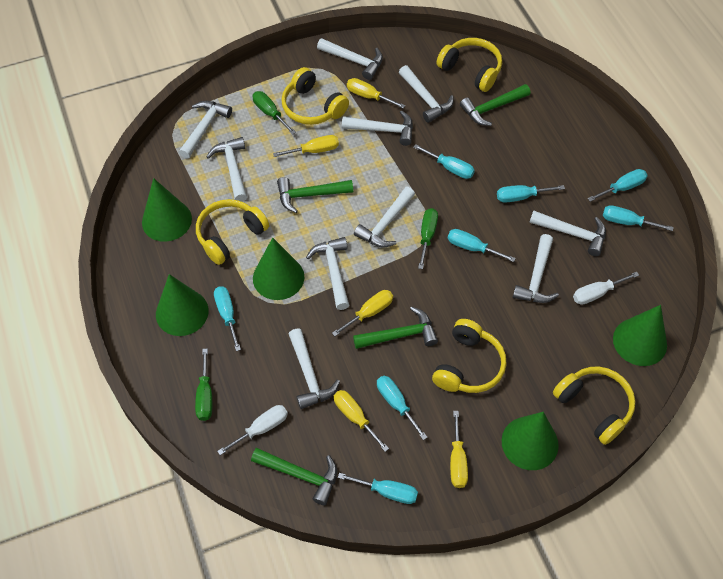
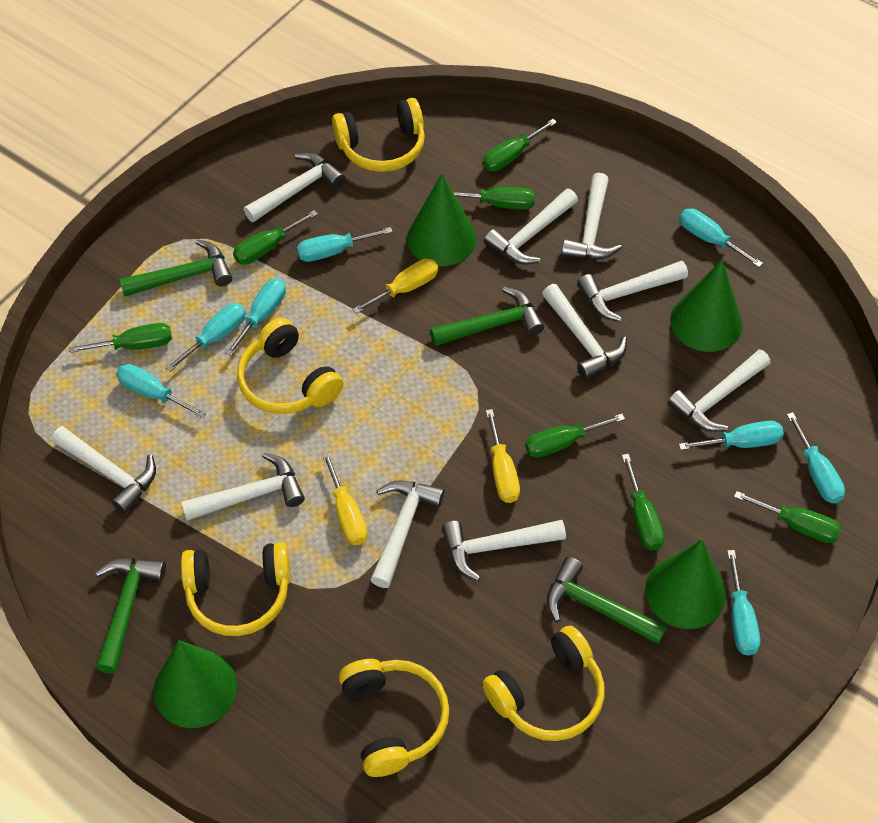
green cone: 5 -> 4
green screwdriver: 3 -> 7
white screwdriver: 2 -> 0
yellow screwdriver: 5 -> 3

